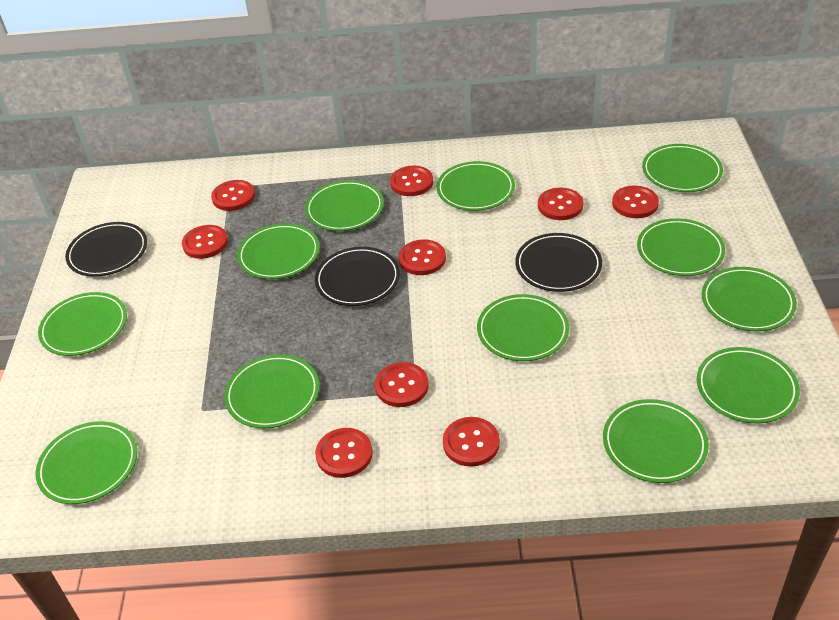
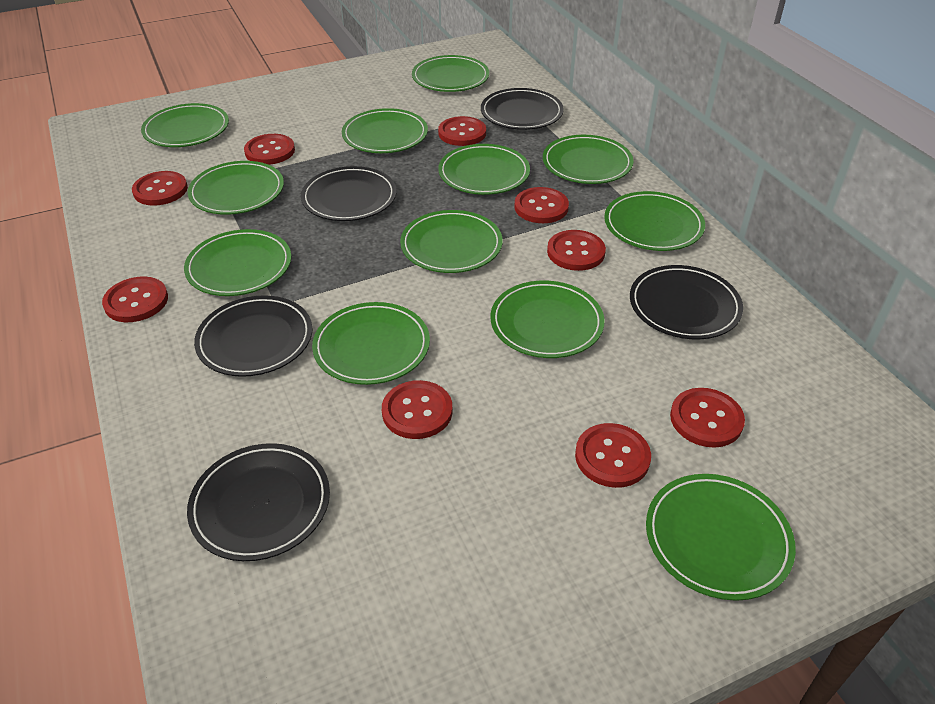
black plate: 3 -> 5

